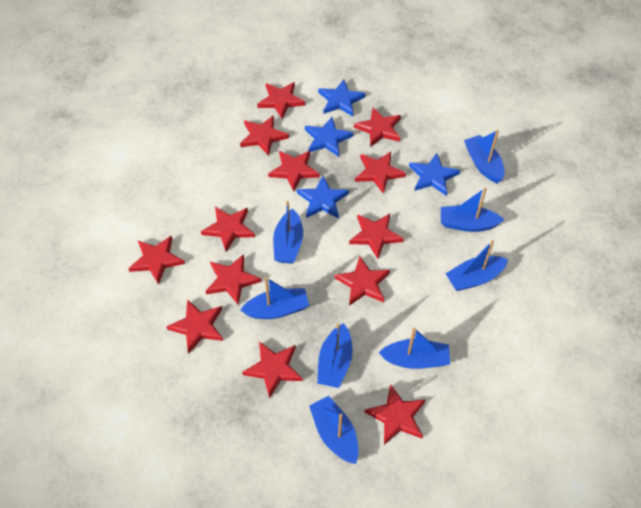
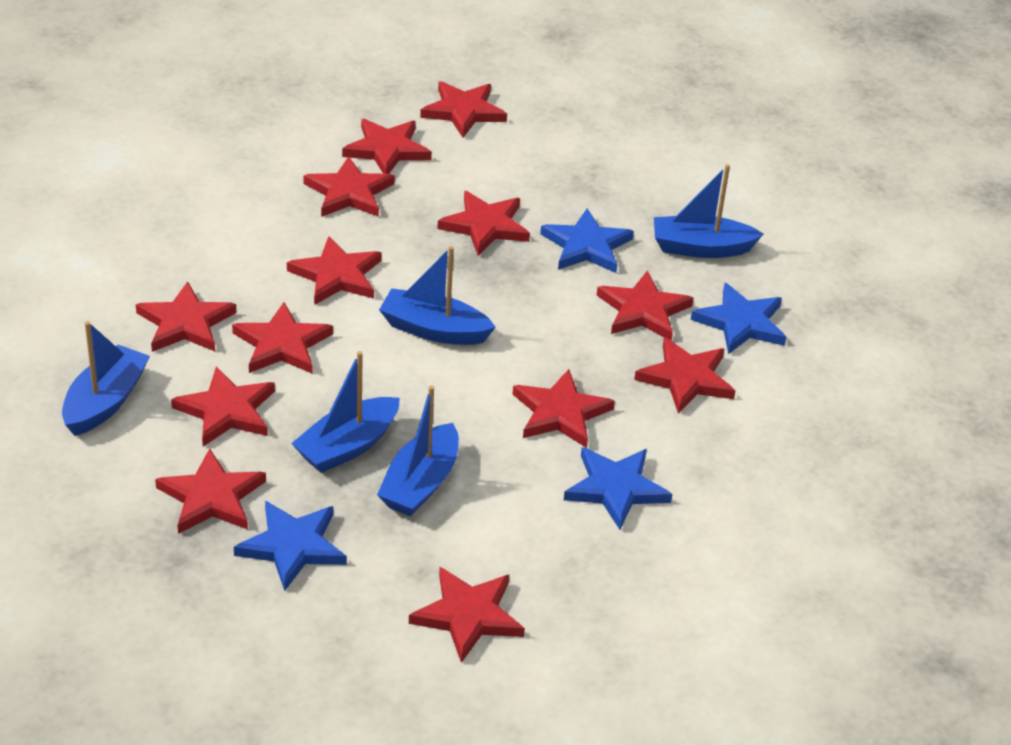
blue boat: 8 -> 5

